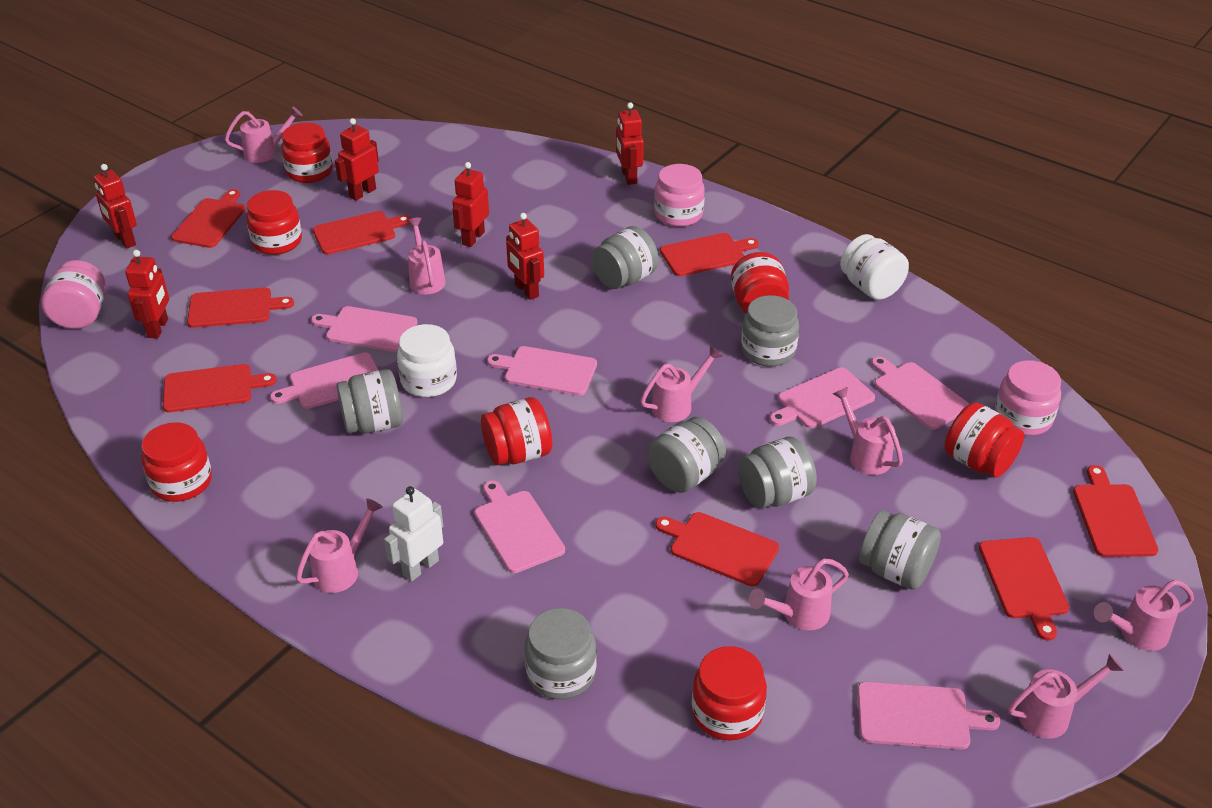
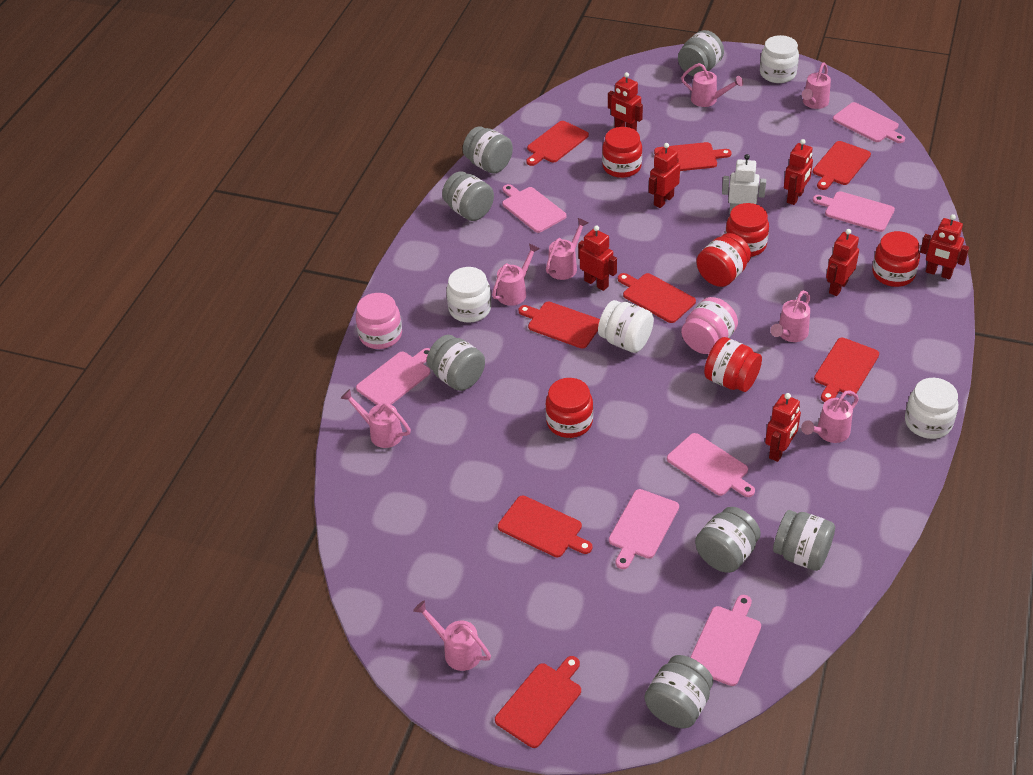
pink jar: 3 -> 2
red jar: 7 -> 6
red robot: 6 -> 7
white jar: 2 -> 4

